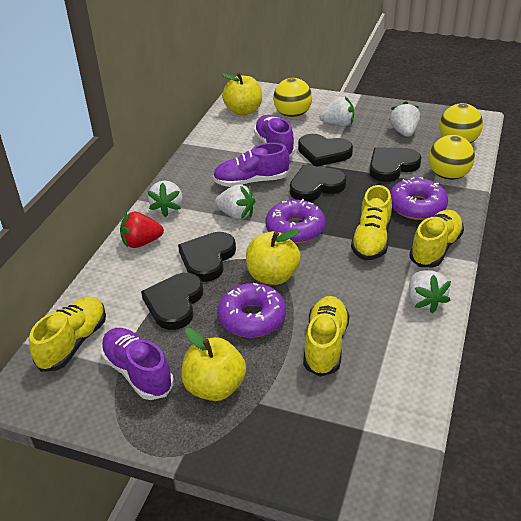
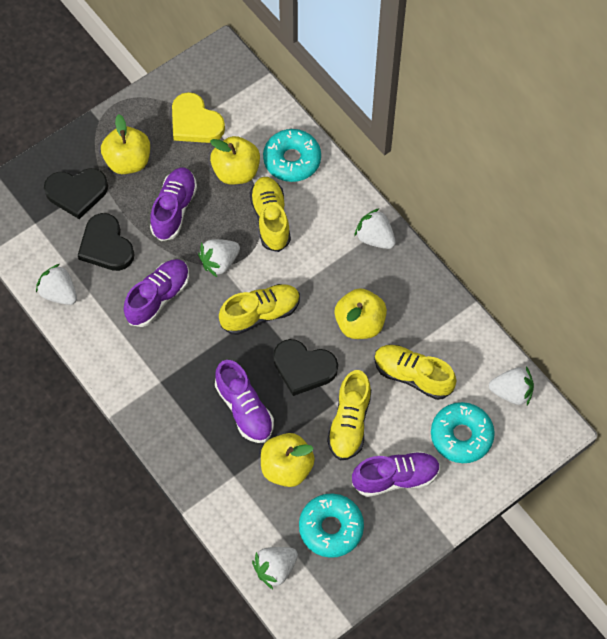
black heart: 5 -> 3
purple donut: 3 -> 0
purple shoe: 3 -> 4
red strawberry: 1 -> 0
turquoise donut: 0 -> 3
yellow apple: 3 -> 4
yellow ball: 3 -> 0
yellow heart: 0 -> 1

